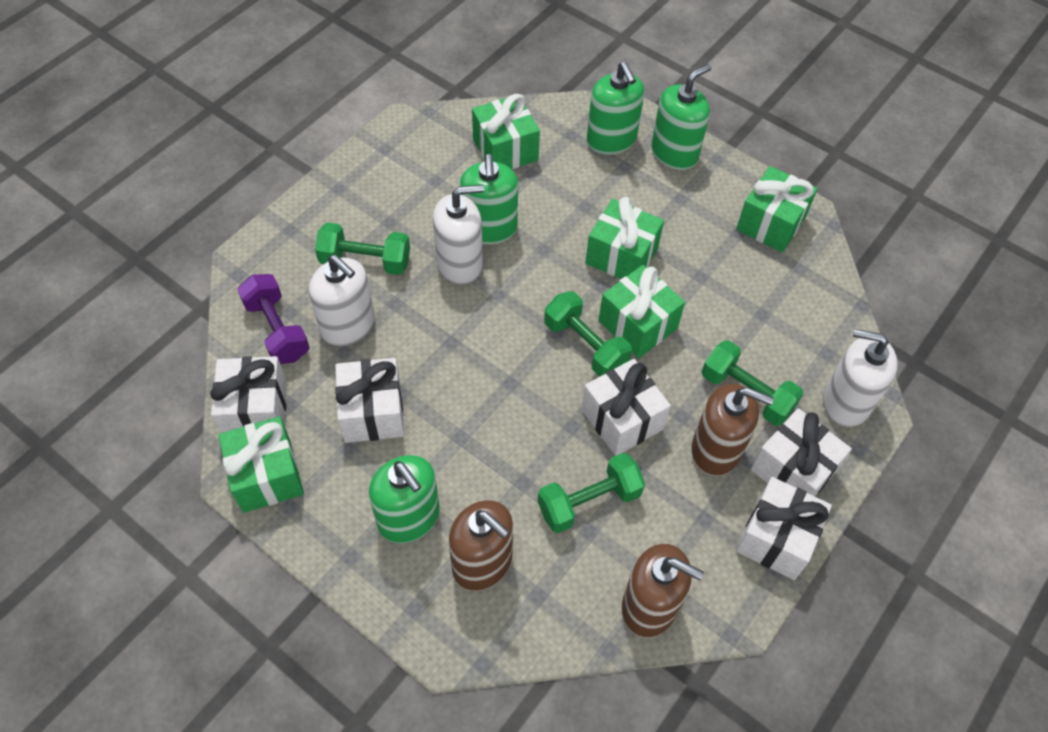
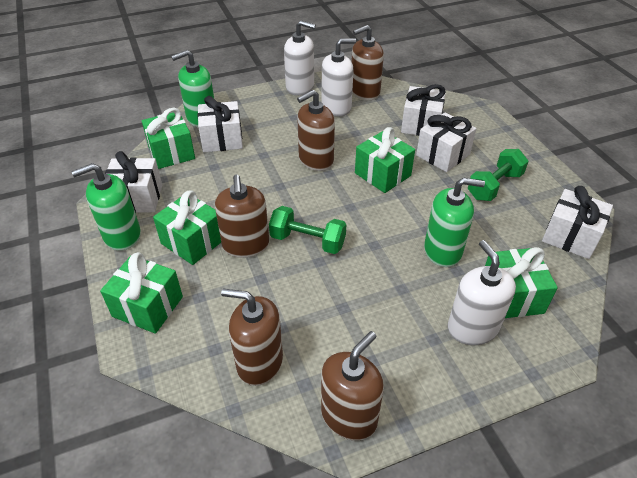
brown soap dispenser: 3 -> 5
green dumbbell: 4 -> 2
green soap dispenser: 4 -> 3
purple dumbbell: 1 -> 0

